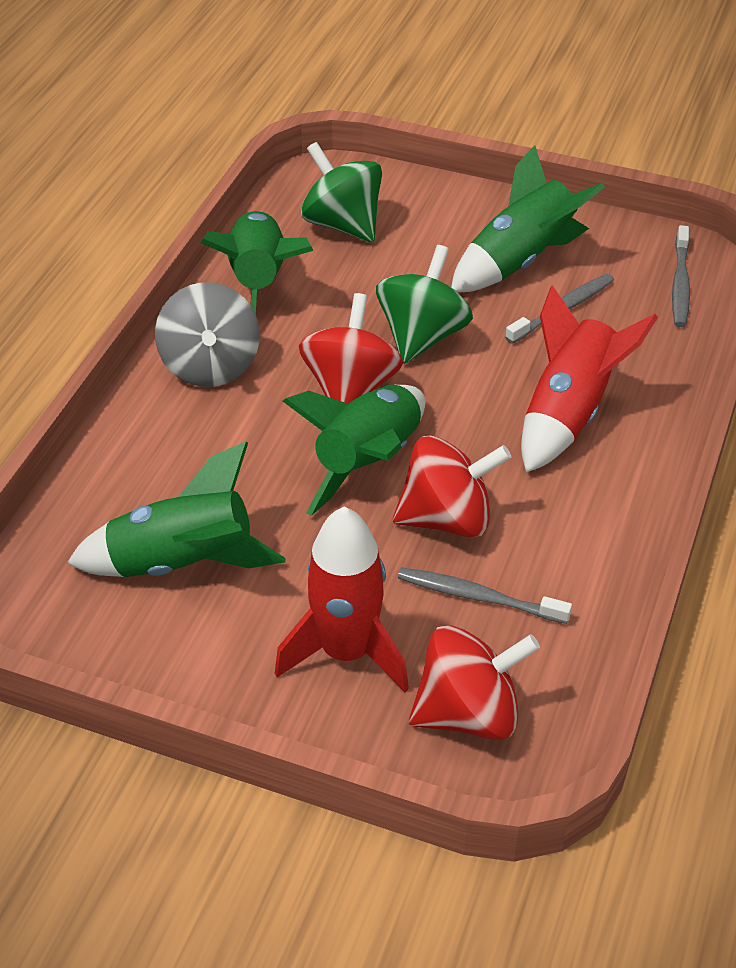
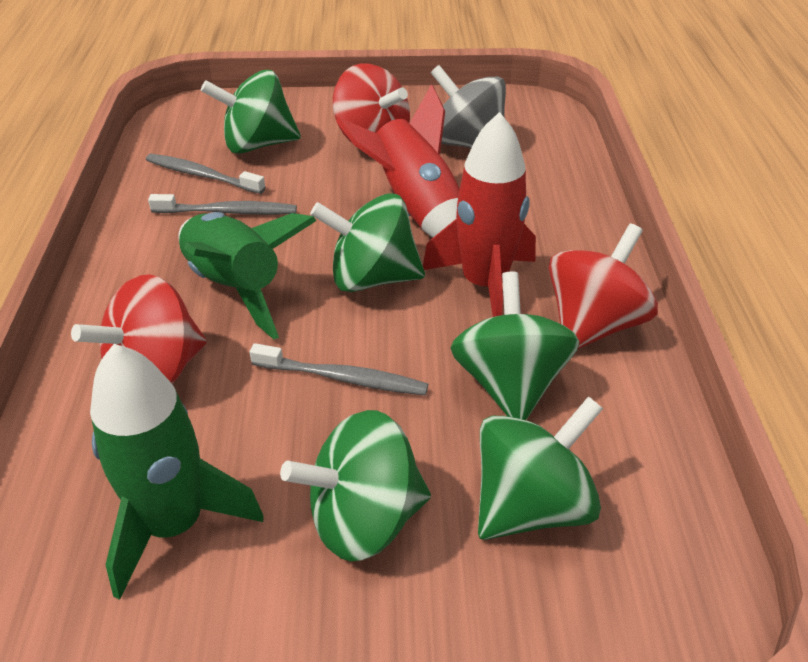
green rocket: 4 -> 2
green spinning top: 2 -> 5

